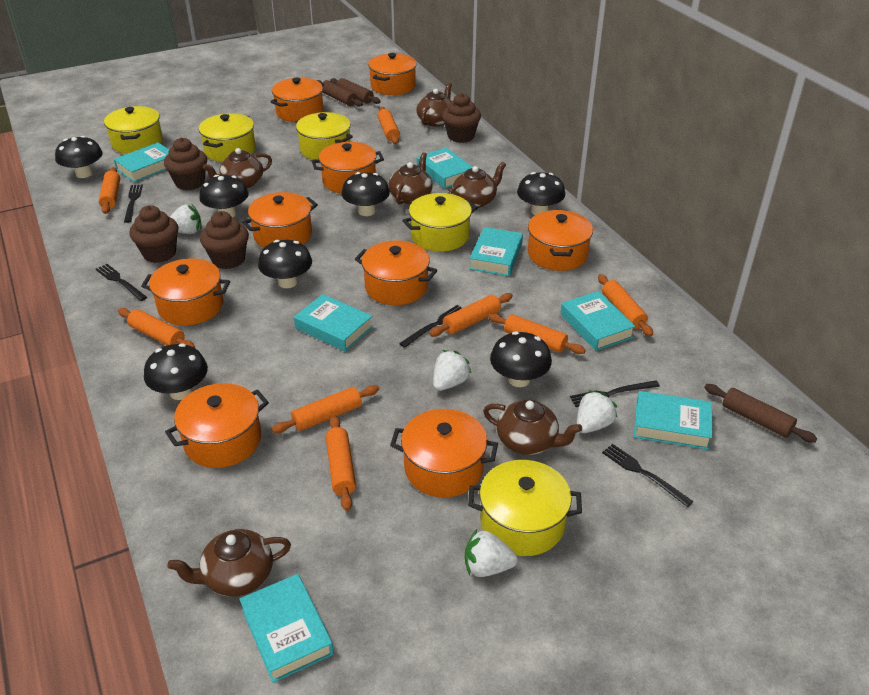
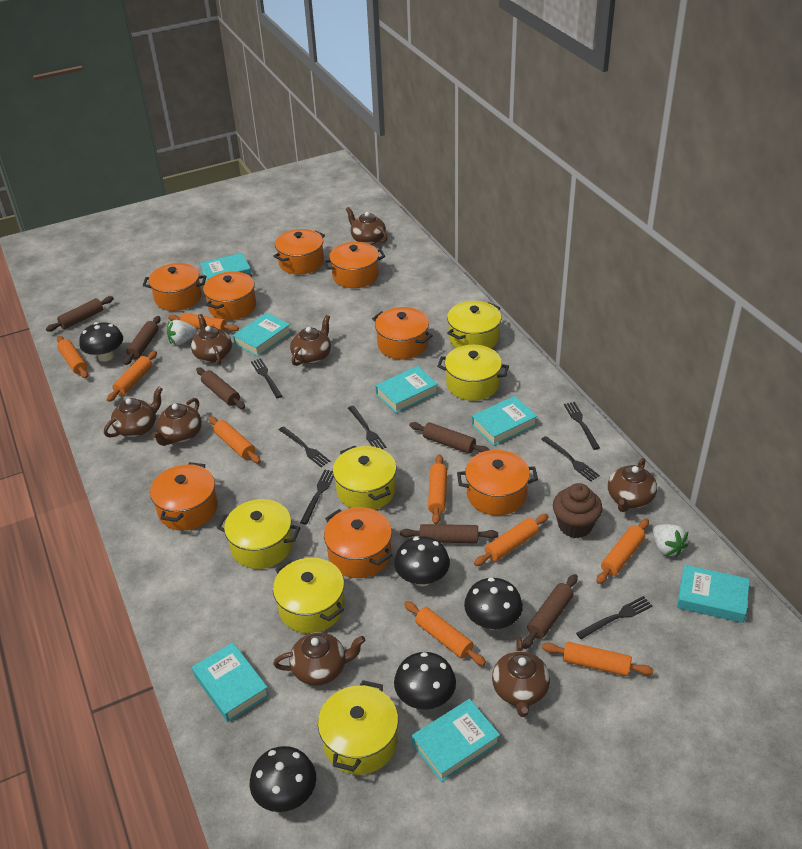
black fork: 5 -> 7
black mushroom: 7 -> 5
brown cupcake: 4 -> 1
brown rolling pin: 3 -> 6
brown teapot: 6 -> 8
orange pot: 9 -> 8
orange rolling pin: 8 -> 9
white strawberry: 4 -> 2
yellow pot: 5 -> 6

